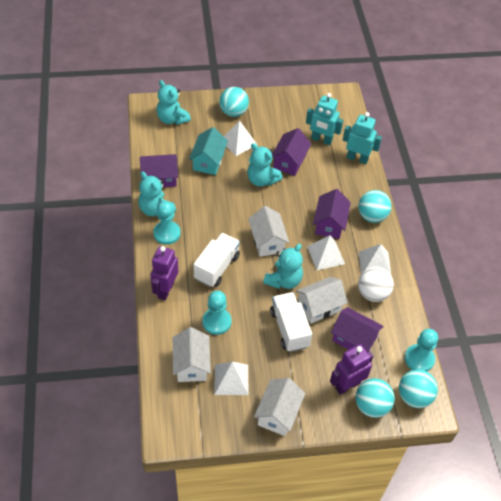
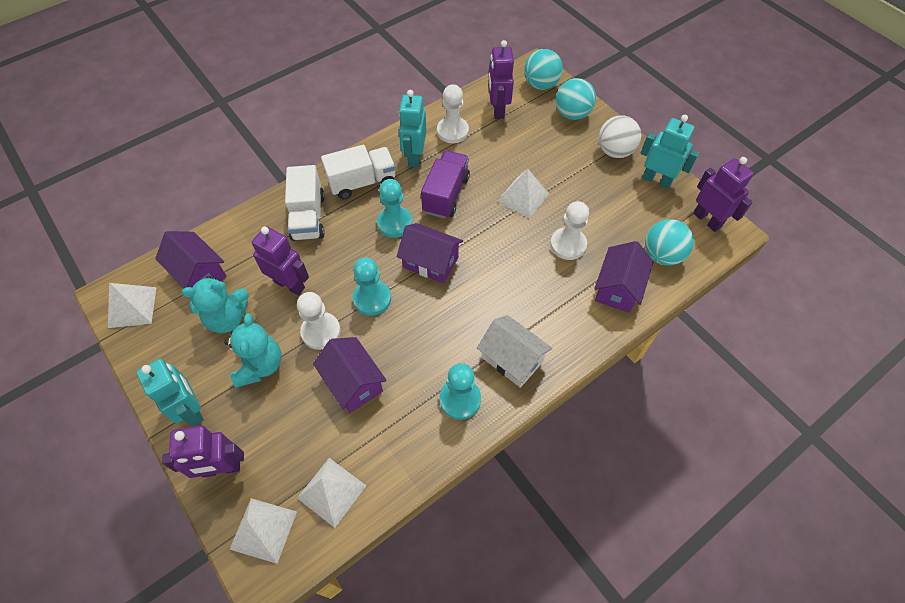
purple robot: 2 -> 4
purple truck: 0 -> 1
turquoise ball: 4 -> 3
turquoise house: 1 -> 0
turquoise robot: 2 -> 3
turquoise teddy bear: 4 -> 2
white house: 4 -> 1
white pawn: 0 -> 3

